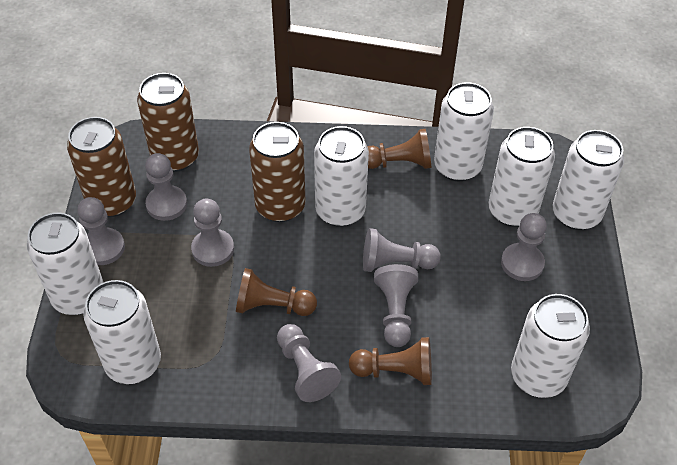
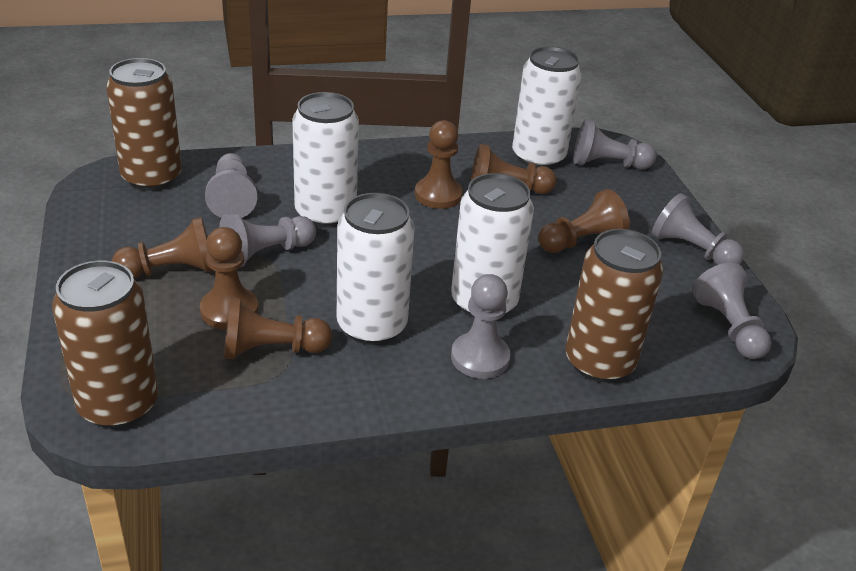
brown pawn: 3 -> 6
grey pawn: 7 -> 6
white can: 7 -> 4

